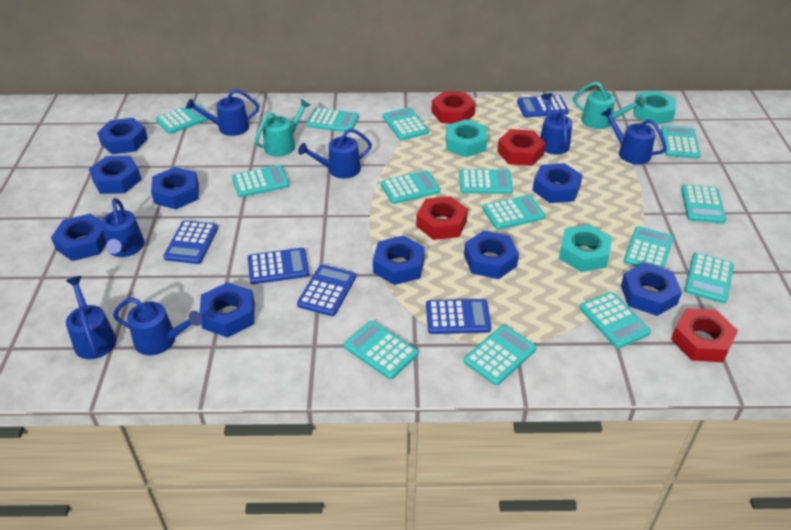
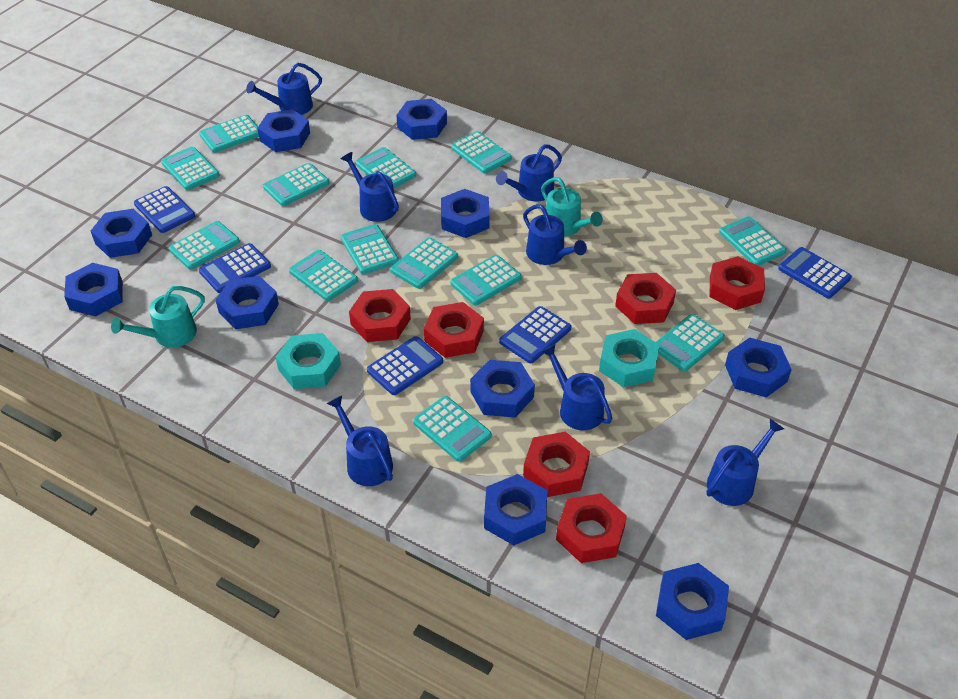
blue nut: 9 -> 10
red nut: 4 -> 6
turquoise calculator: 14 -> 13
turquoise nut: 3 -> 2

